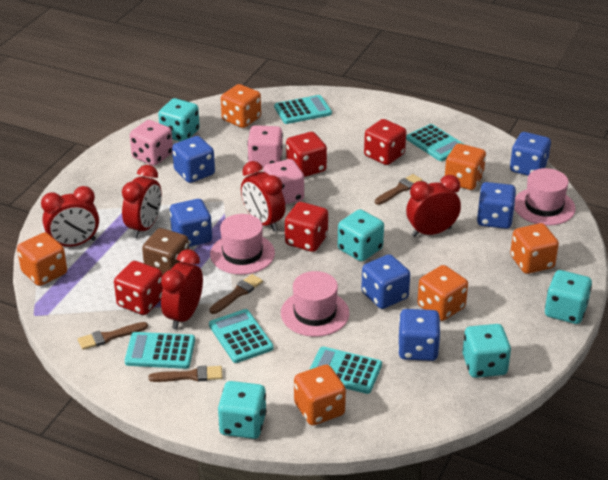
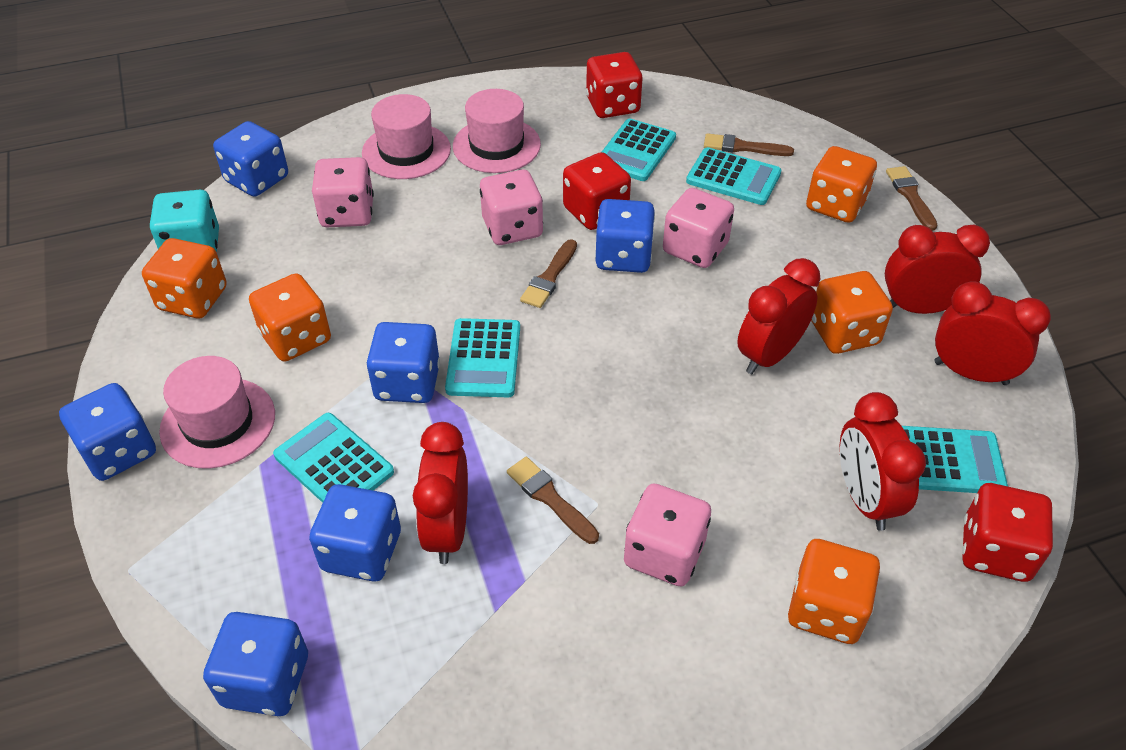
brown dice: 1 -> 0
orange dice: 6 -> 5
pink dice: 3 -> 4
red dice: 4 -> 3
turquoise dice: 5 -> 1

